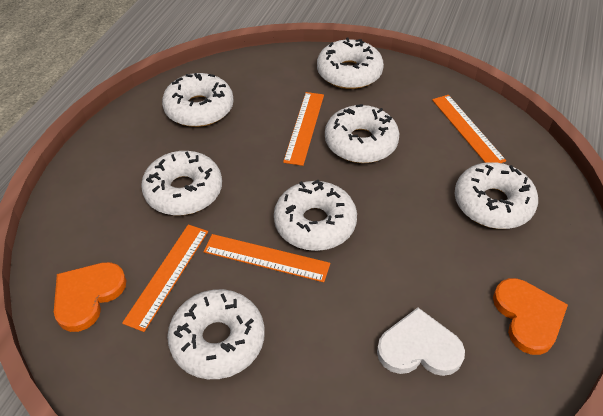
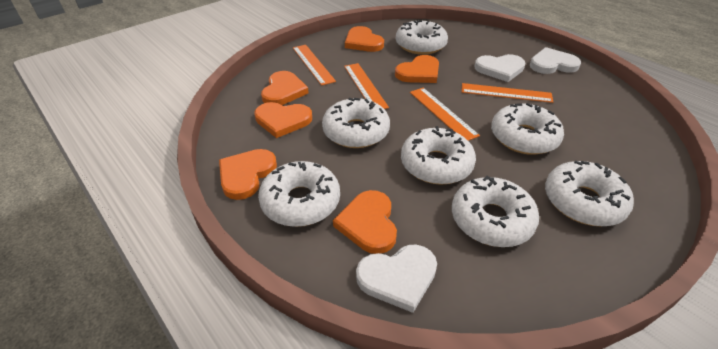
orange heart: 2 -> 6
white heart: 1 -> 3

